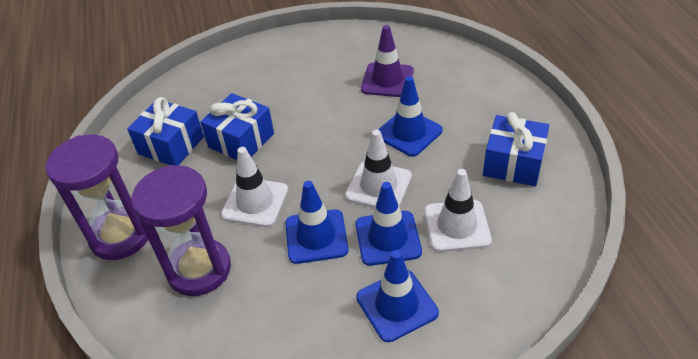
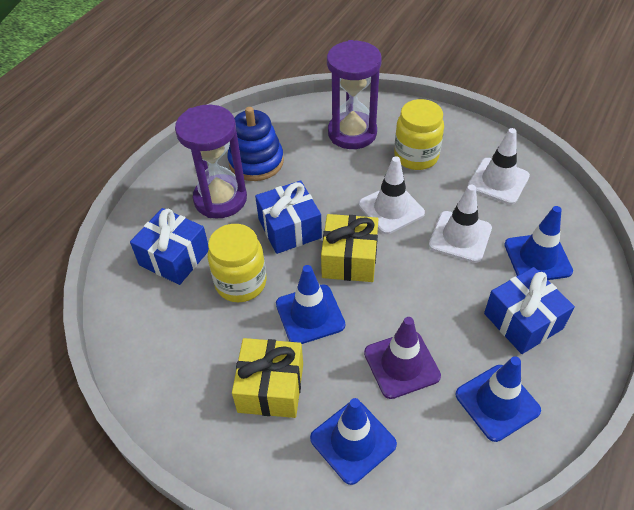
blue stacking toy: 0 -> 1
yellow gift: 0 -> 2
yellow jar: 0 -> 2

